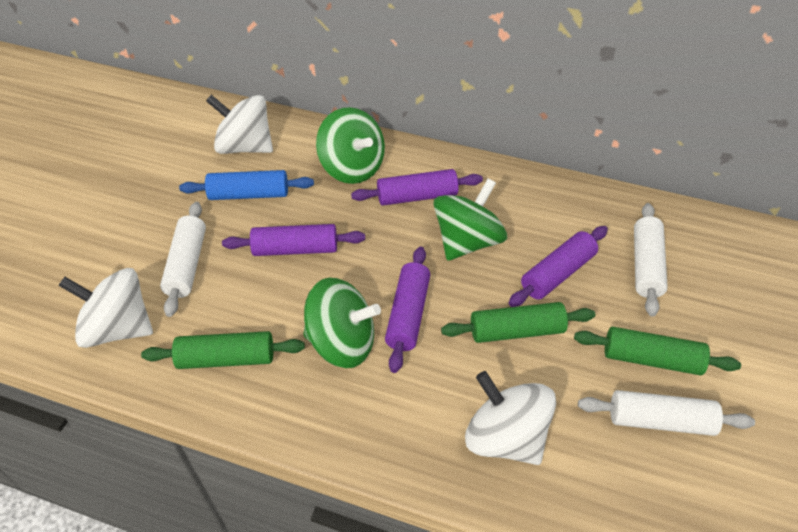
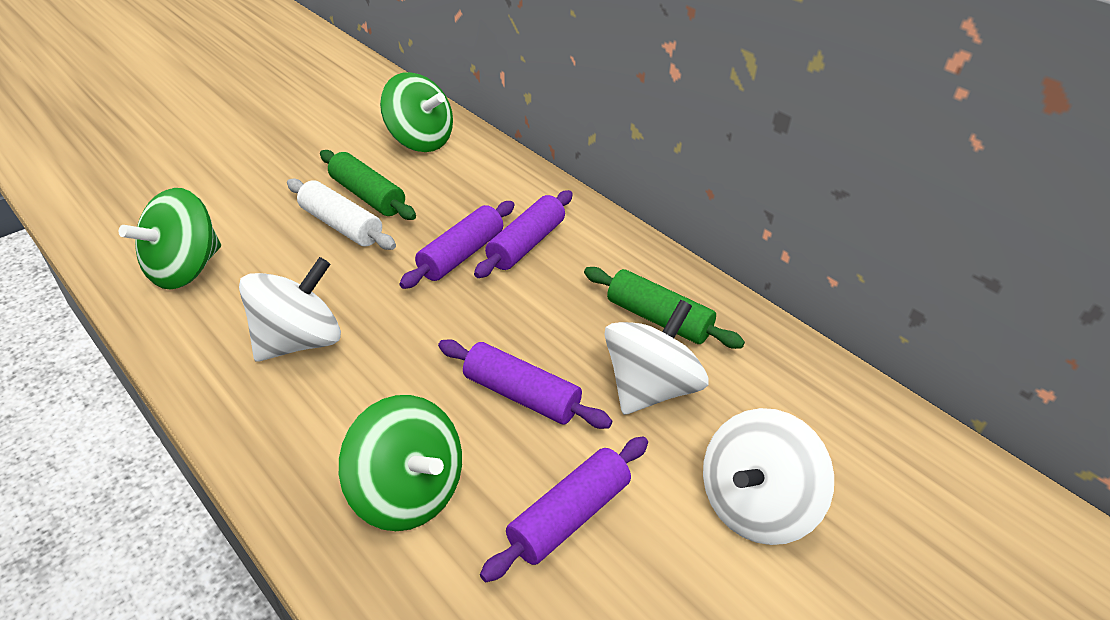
blue rolling pin: 1 -> 0
green rolling pin: 3 -> 2
white rolling pin: 3 -> 1

